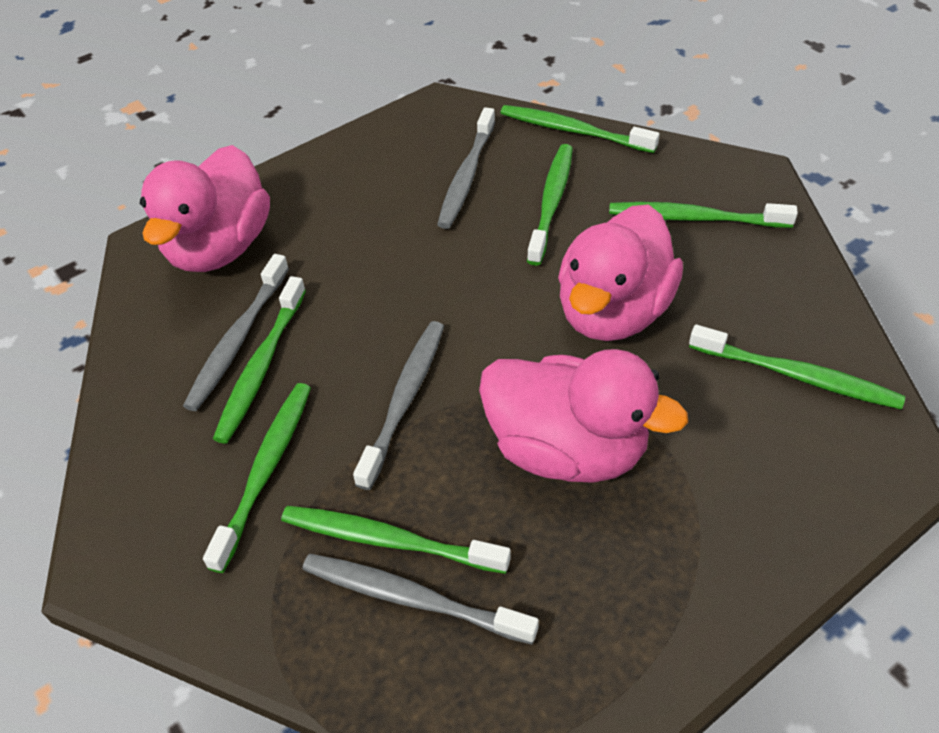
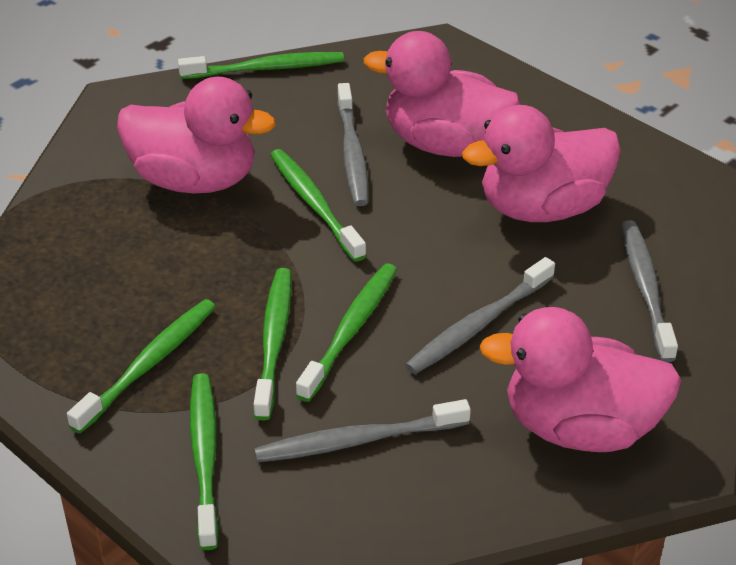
green toothbrush: 7 -> 6
pink duck: 3 -> 4

